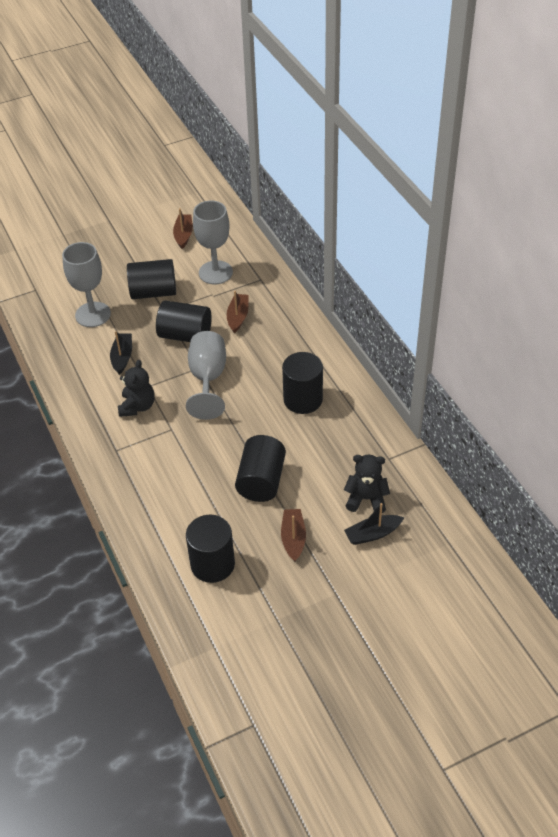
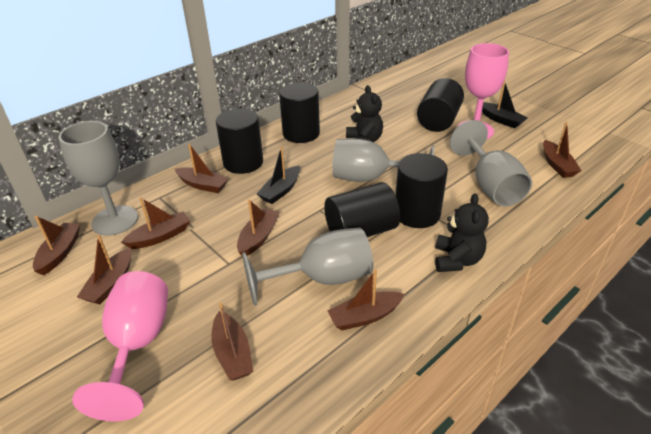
brown boat: 3 -> 8
grey goblet: 3 -> 4
pink goblet: 0 -> 2

